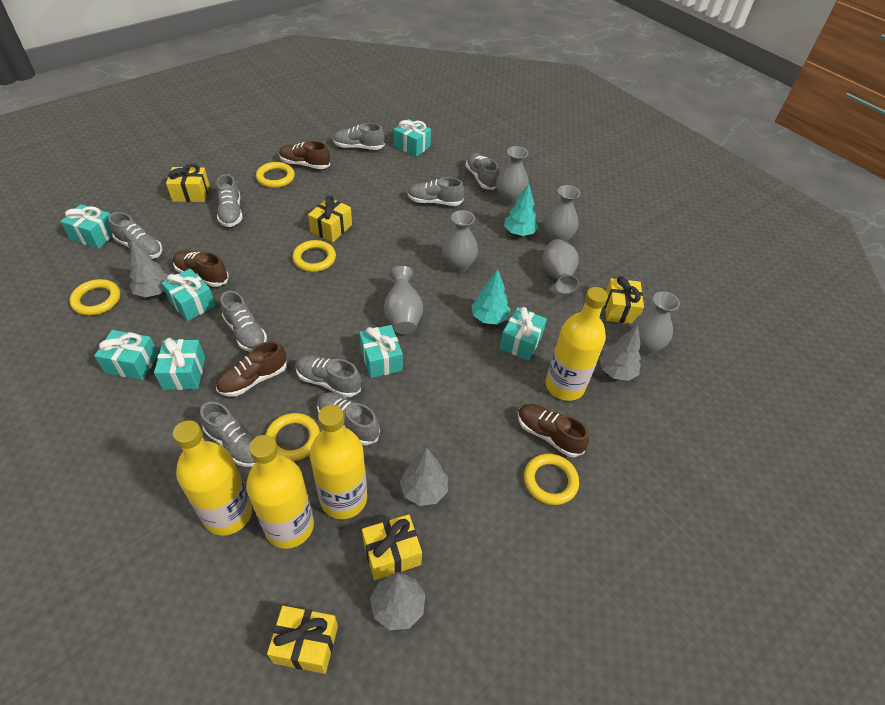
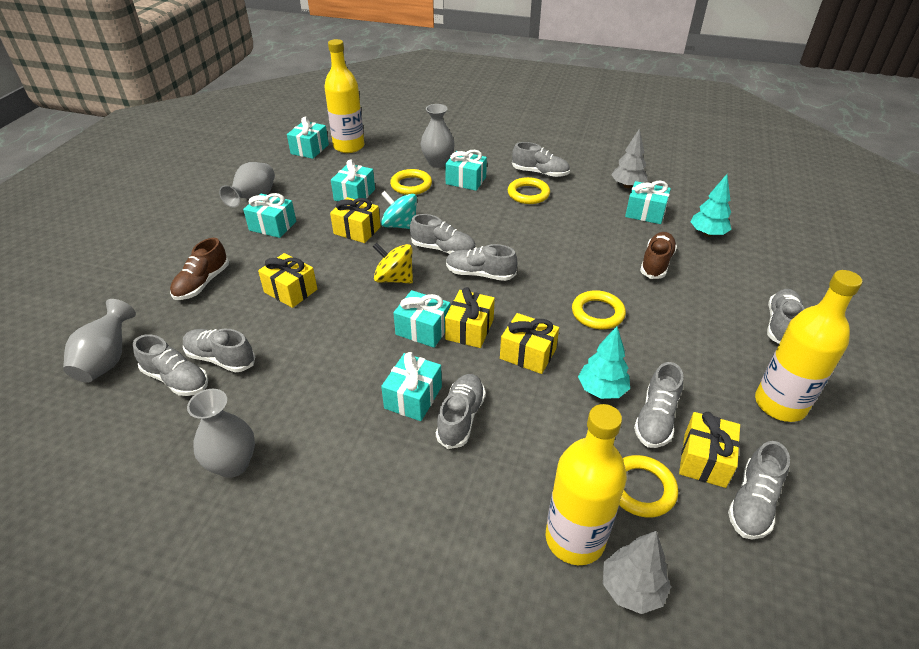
brown shoe: 4 -> 2
grey tree: 4 -> 2
grey vase: 6 -> 4
turquoise spinning top: 0 -> 1
yellow bottle: 4 -> 3
yellow ring: 5 -> 4
yellow spinning top: 0 -> 1

